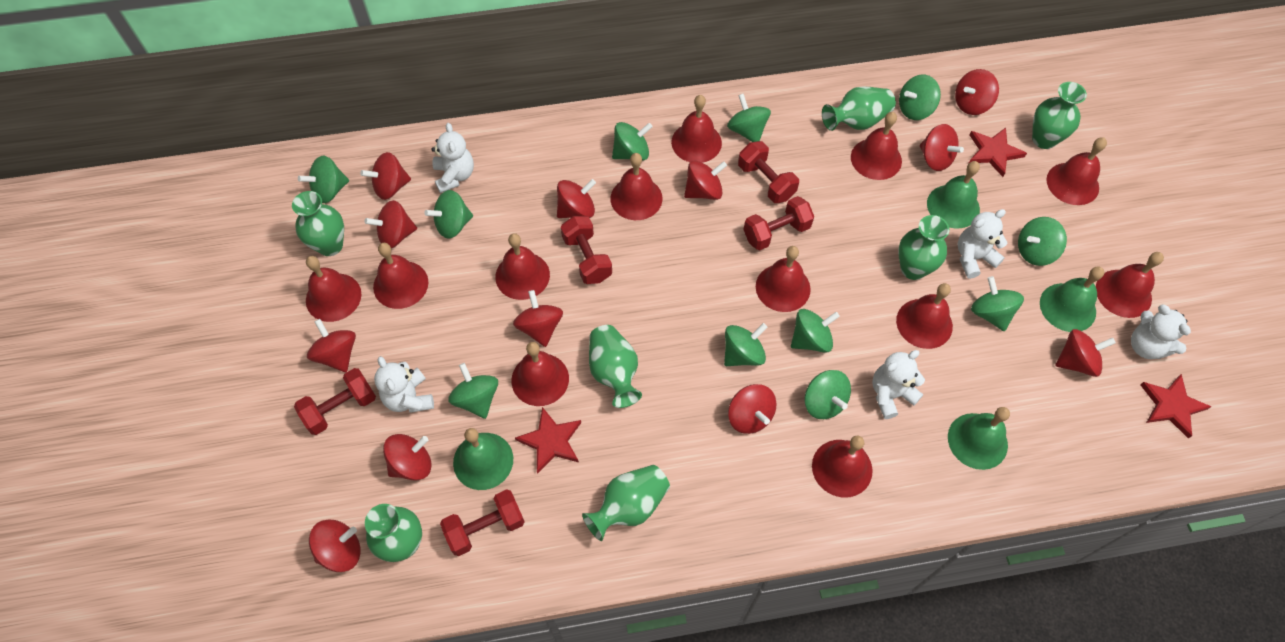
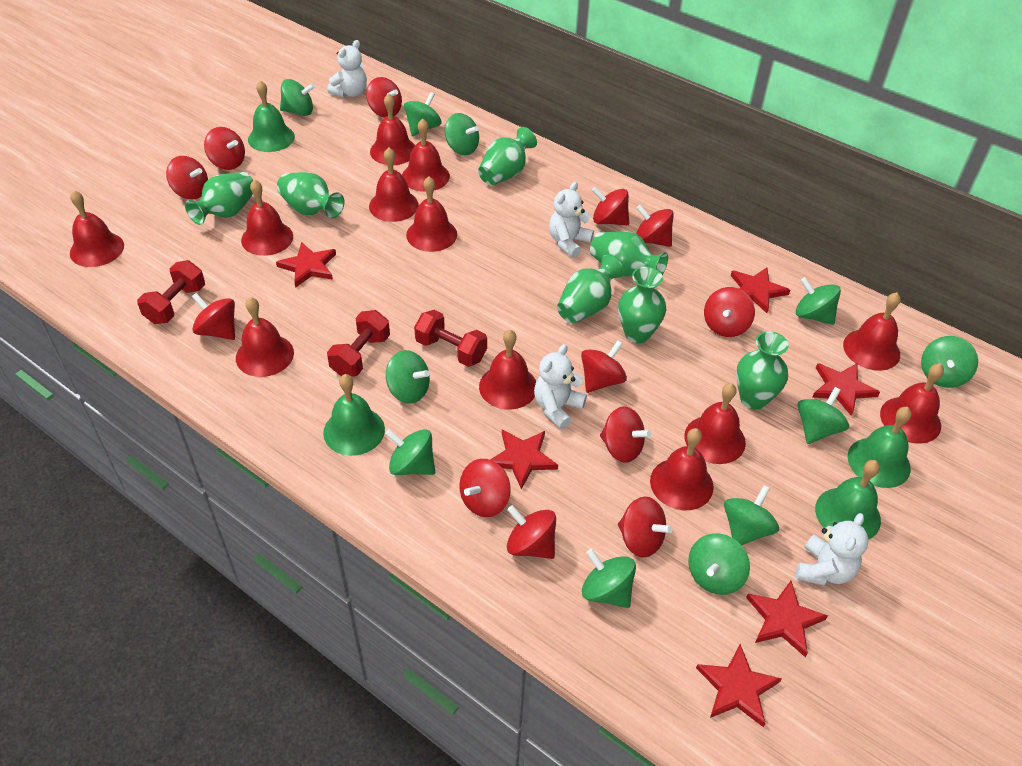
red dumbbell: 5 -> 3
red star: 3 -> 6
white teddy bear: 5 -> 4

